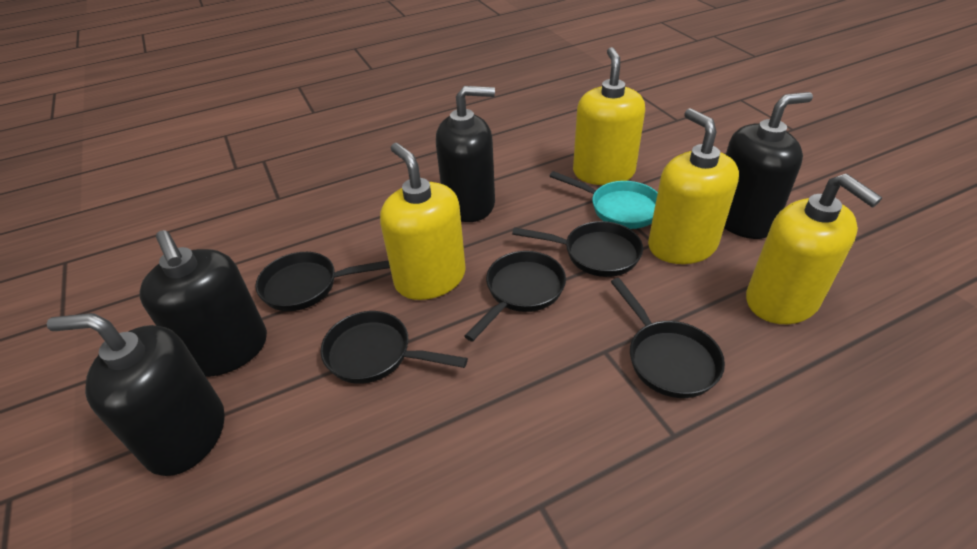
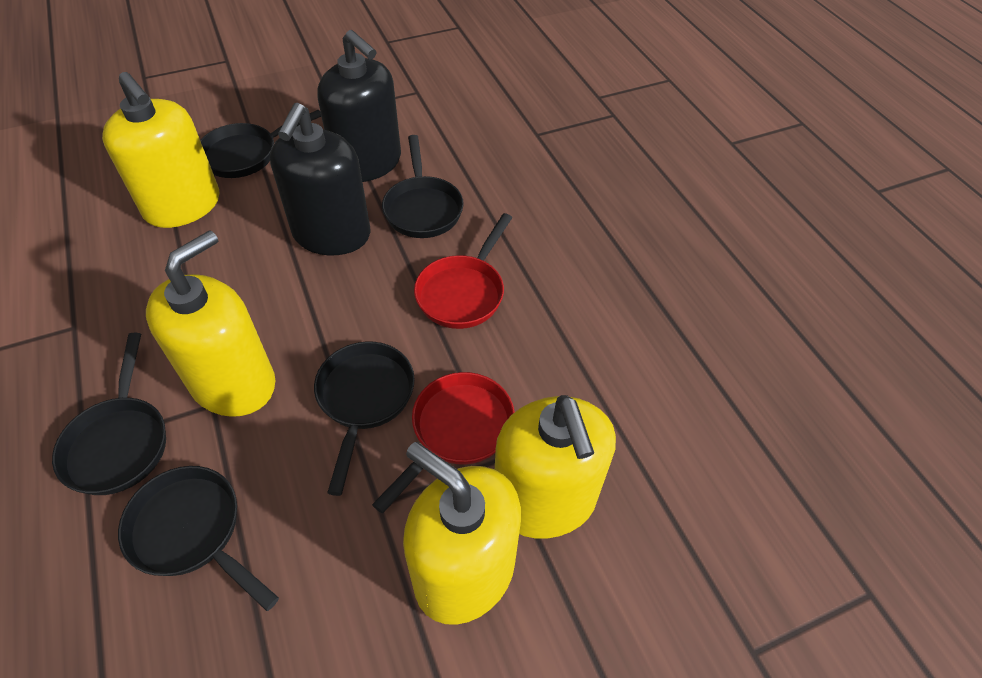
black soap dispenser: 4 -> 2
red pan: 0 -> 2
turquoise pan: 1 -> 0

